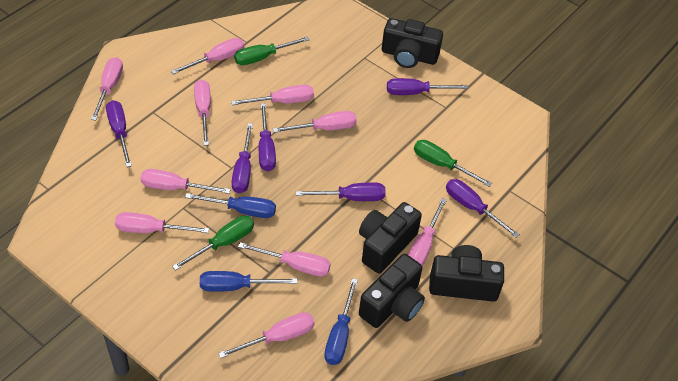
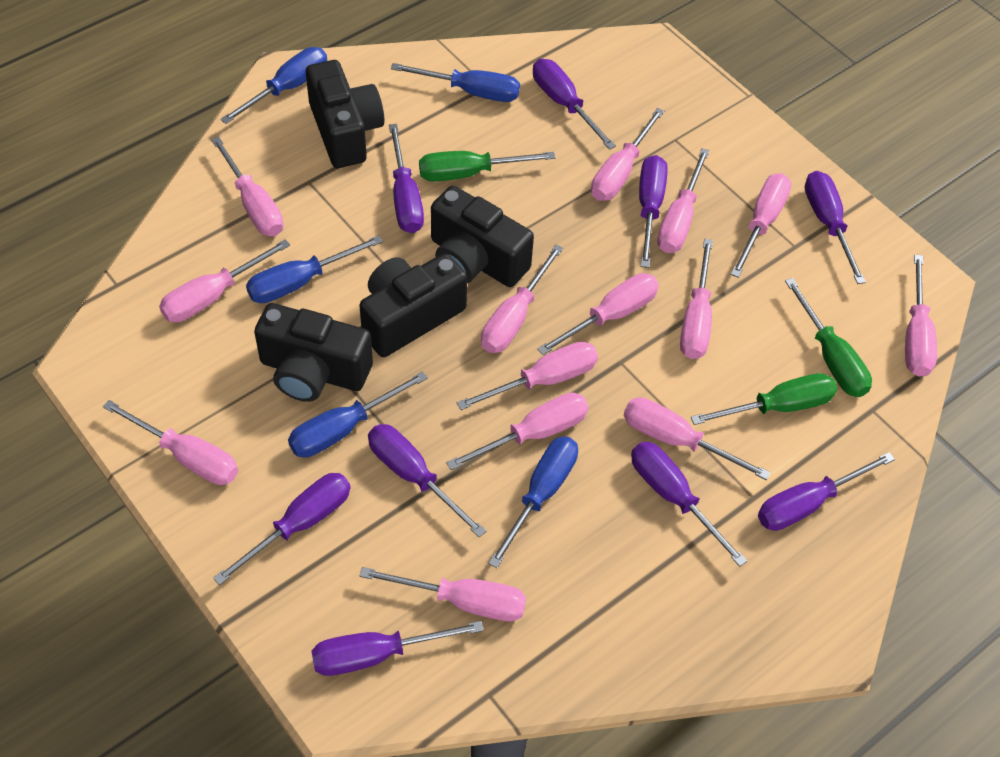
blue screwdriver: 3 -> 5
pink screwdriver: 10 -> 14
purple screwdriver: 6 -> 9

